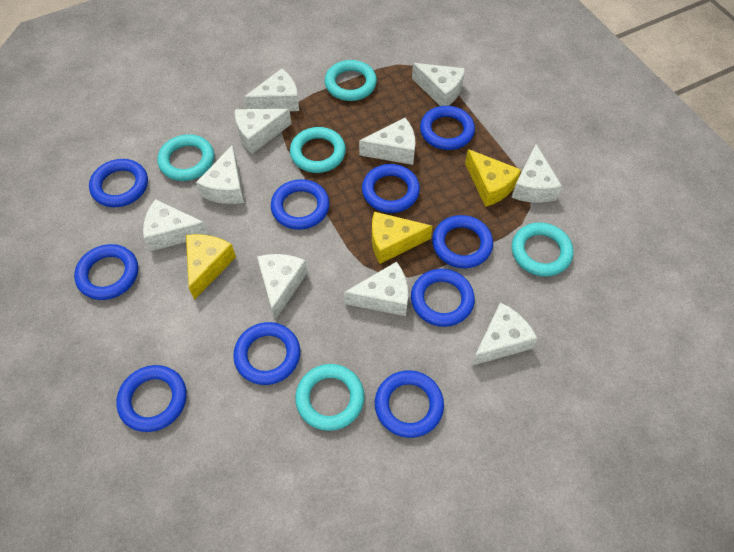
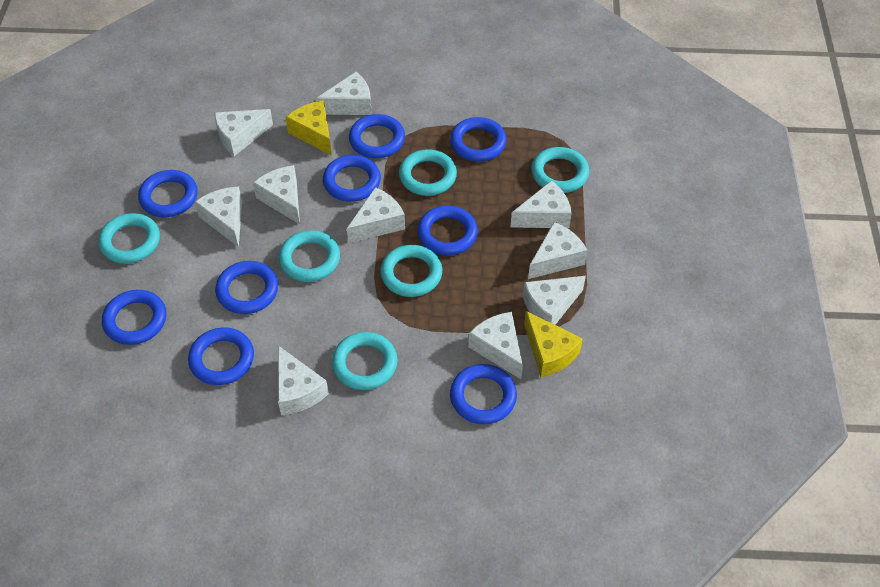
blue ring: 10 -> 9
turquoise ring: 5 -> 6
yellow cheese: 3 -> 2

